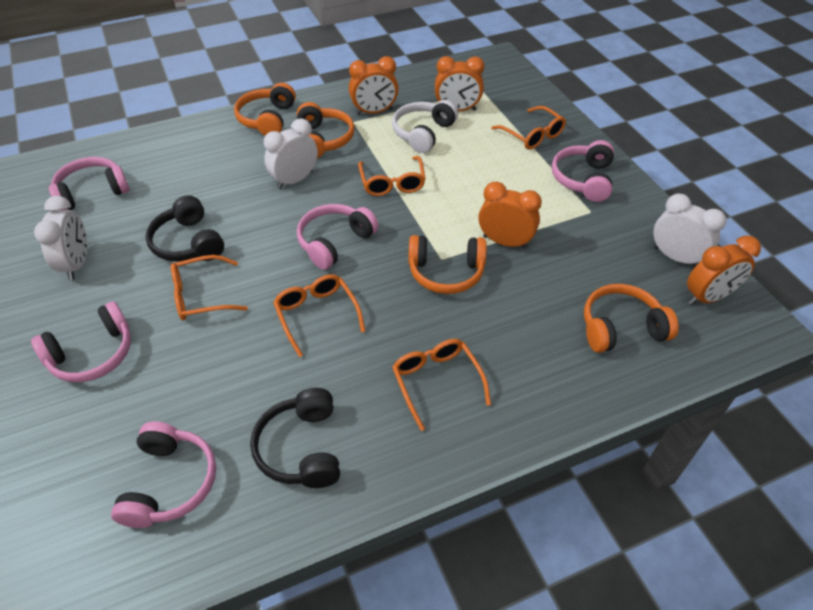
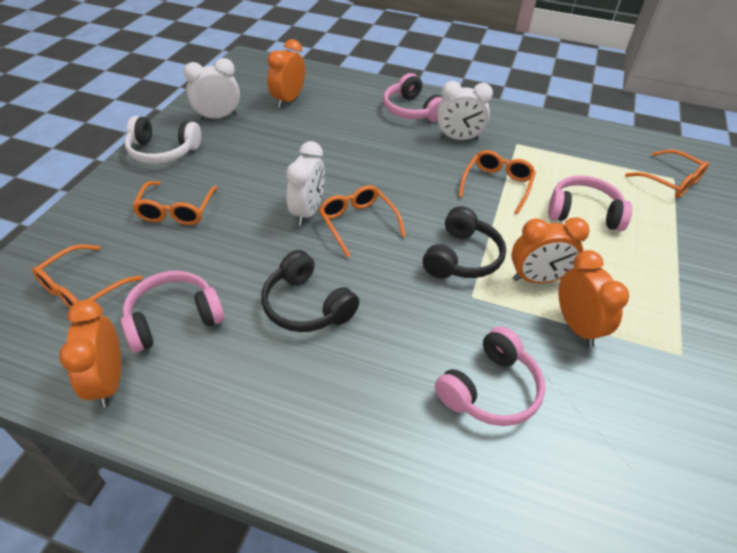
orange headphones: 4 -> 0
pink headphones: 5 -> 4

